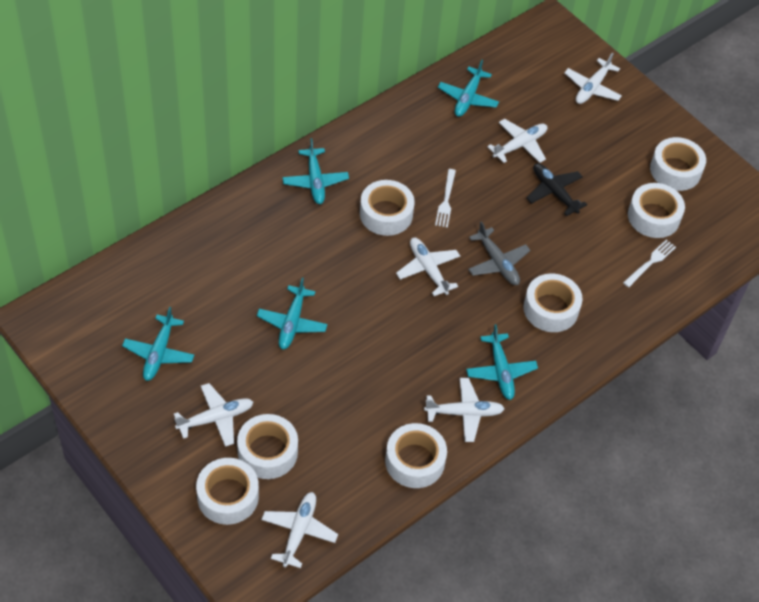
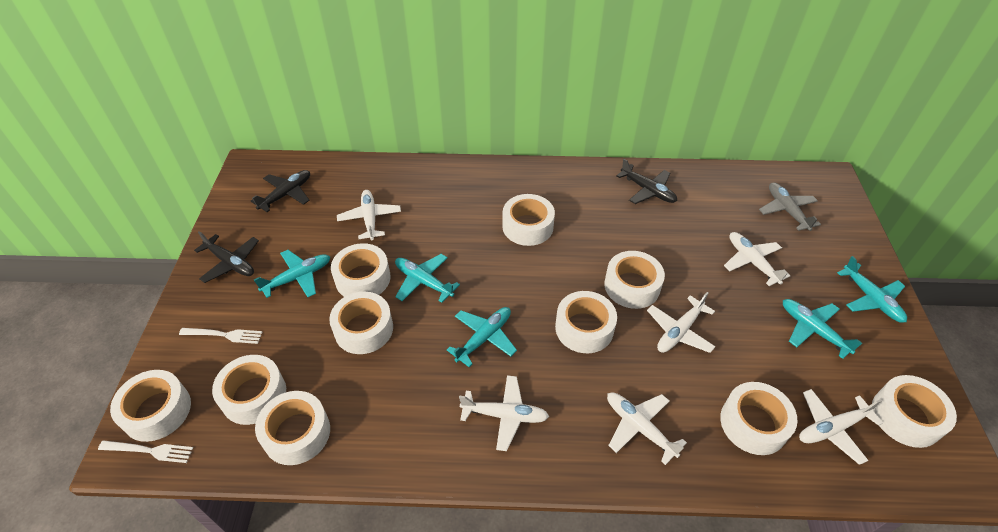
black plane: 1 -> 3
white tape: 7 -> 10

